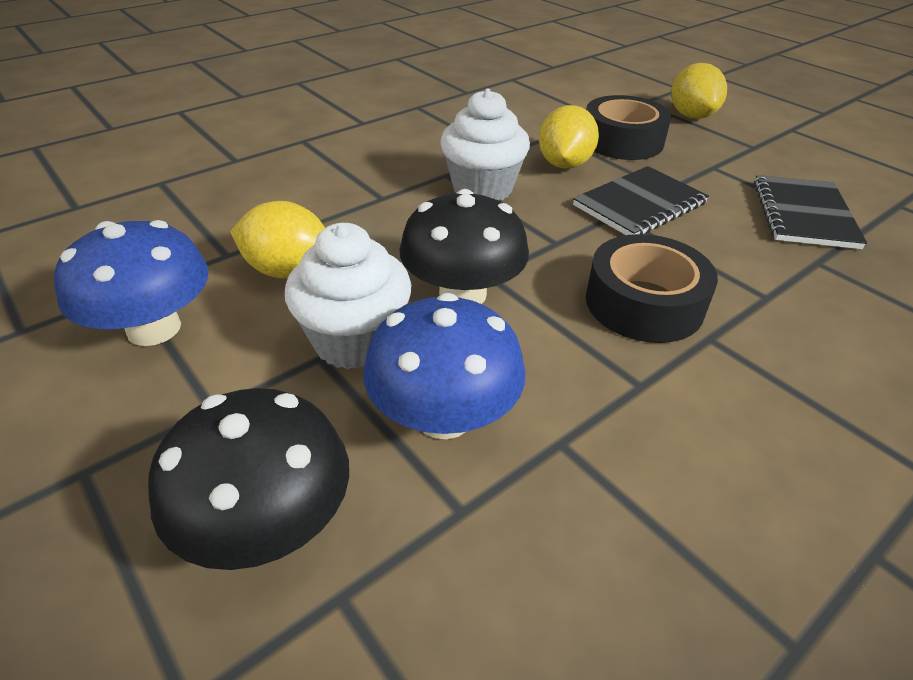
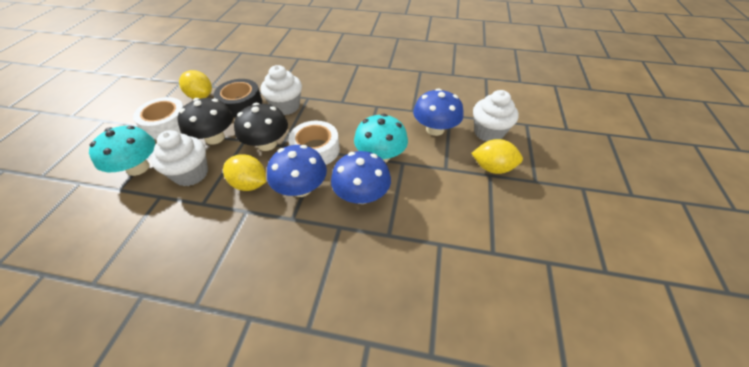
black notebook: 2 -> 0
black tape: 2 -> 1
blue mushroom: 2 -> 3
turquoise mushroom: 0 -> 2
white cupcake: 2 -> 3
white tape: 0 -> 2

